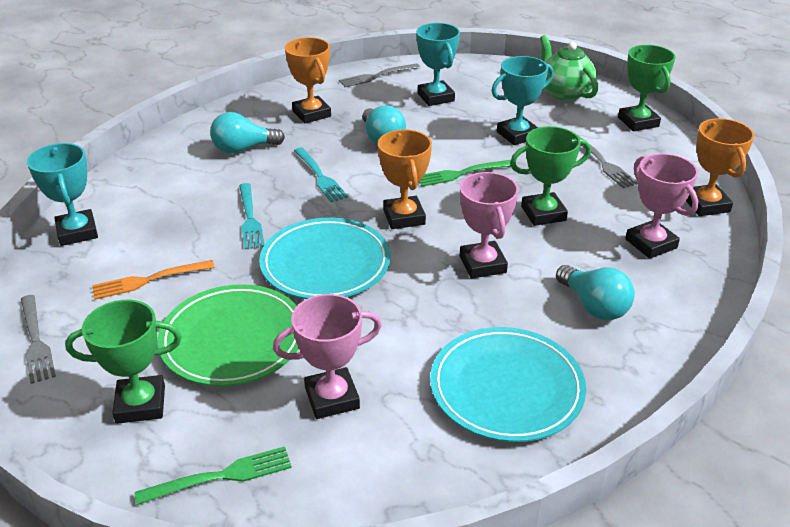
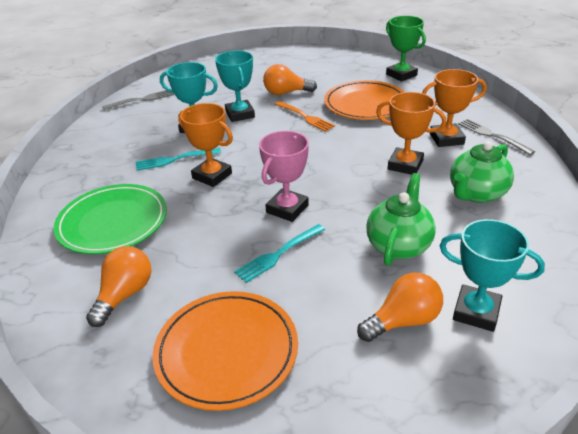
green fork: 2 -> 0
green teapot: 1 -> 2
green trophy: 3 -> 1
grey fork: 3 -> 2
orange light bulb: 0 -> 3
orange plate: 0 -> 2
pink trophy: 3 -> 1
turquoise light bulb: 3 -> 0
turquoise plate: 2 -> 0

